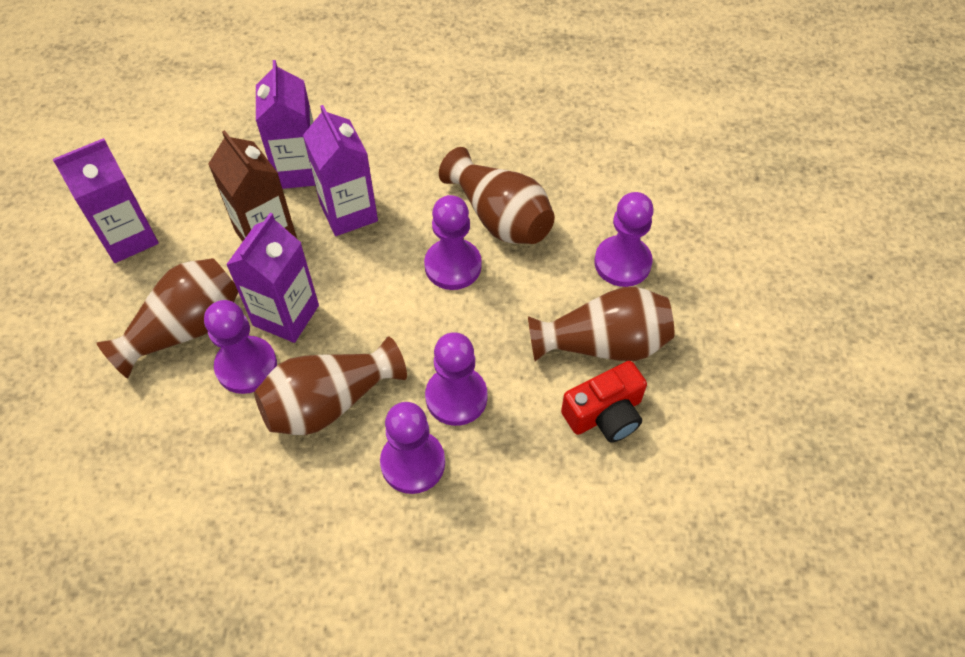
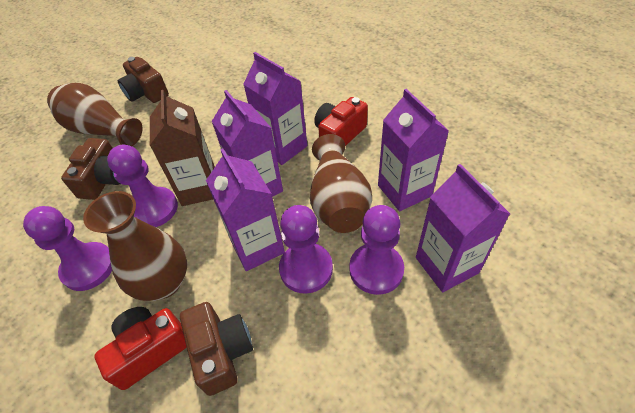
brown camera: 0 -> 3
brown vase: 4 -> 3
purple carton: 4 -> 5
purple pawn: 5 -> 4
red camera: 1 -> 2

